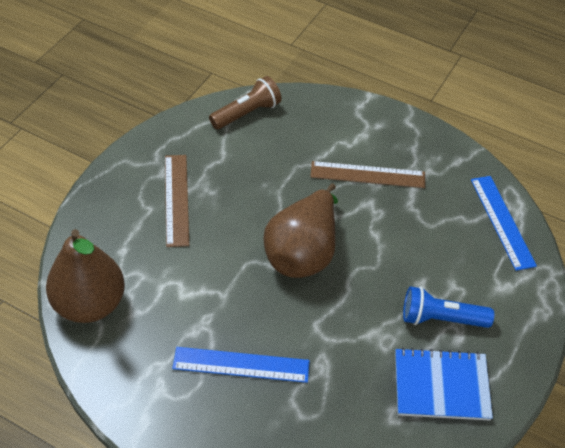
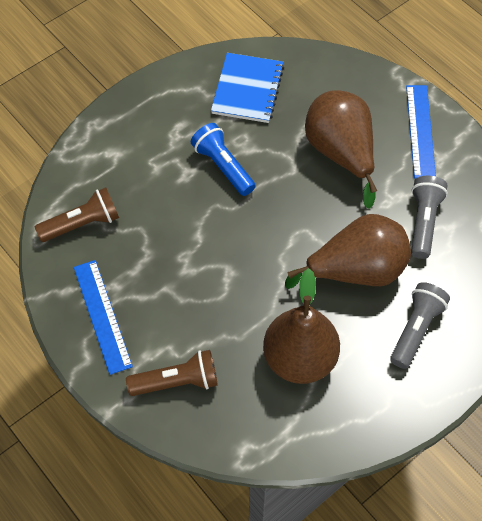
brown flashlight: 1 -> 2
brown pear: 2 -> 3
brown ruler: 2 -> 0
grey flashlight: 0 -> 2

